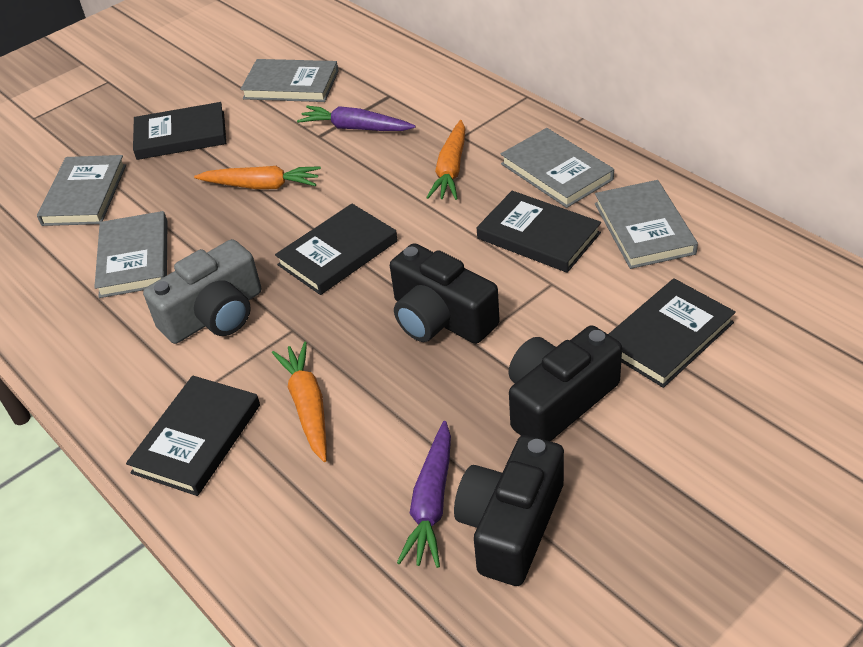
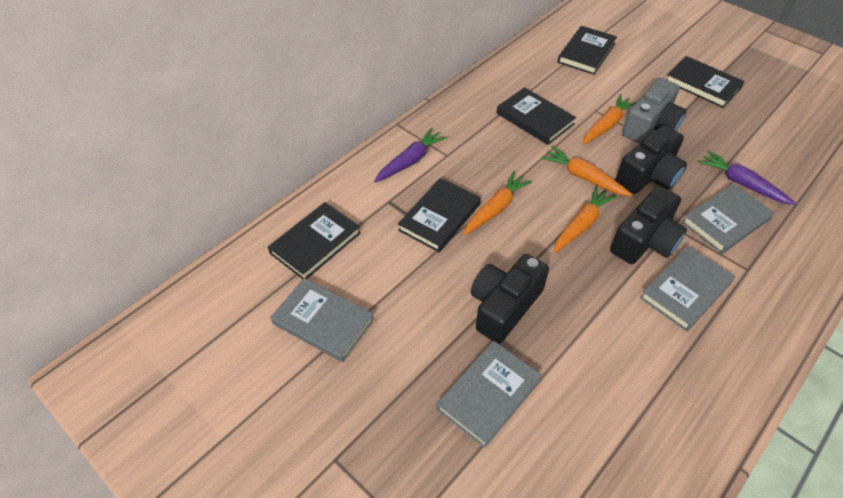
grey book: 5 -> 4
orange carrot: 3 -> 4

